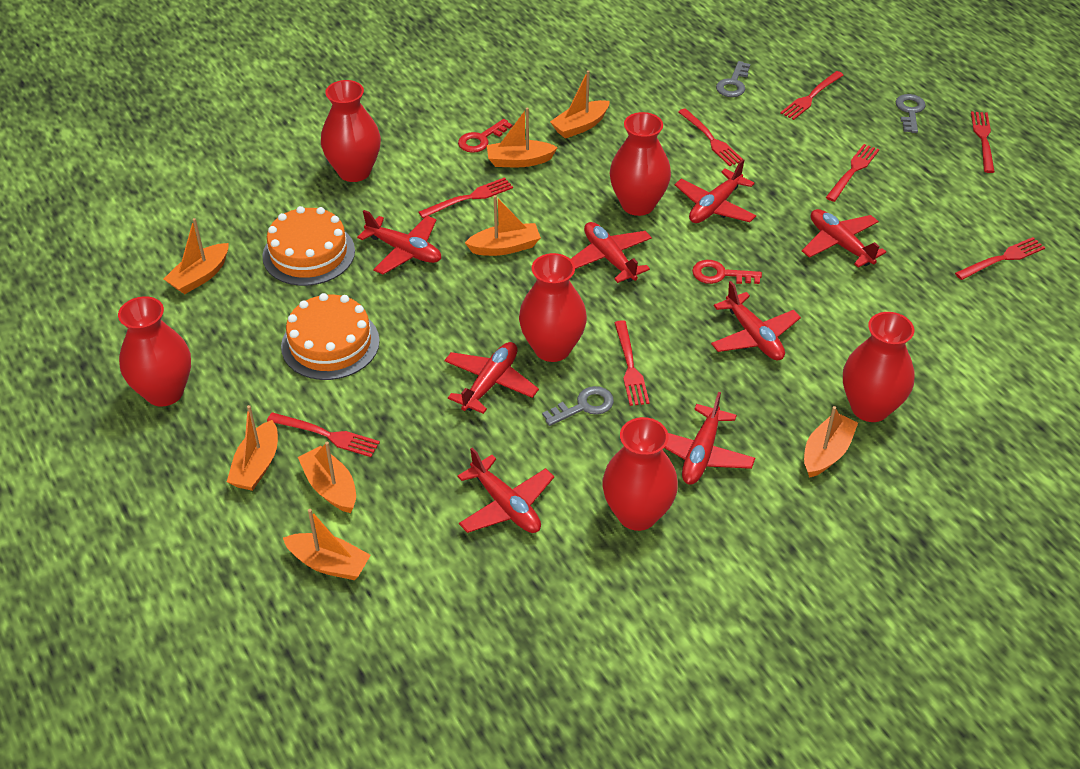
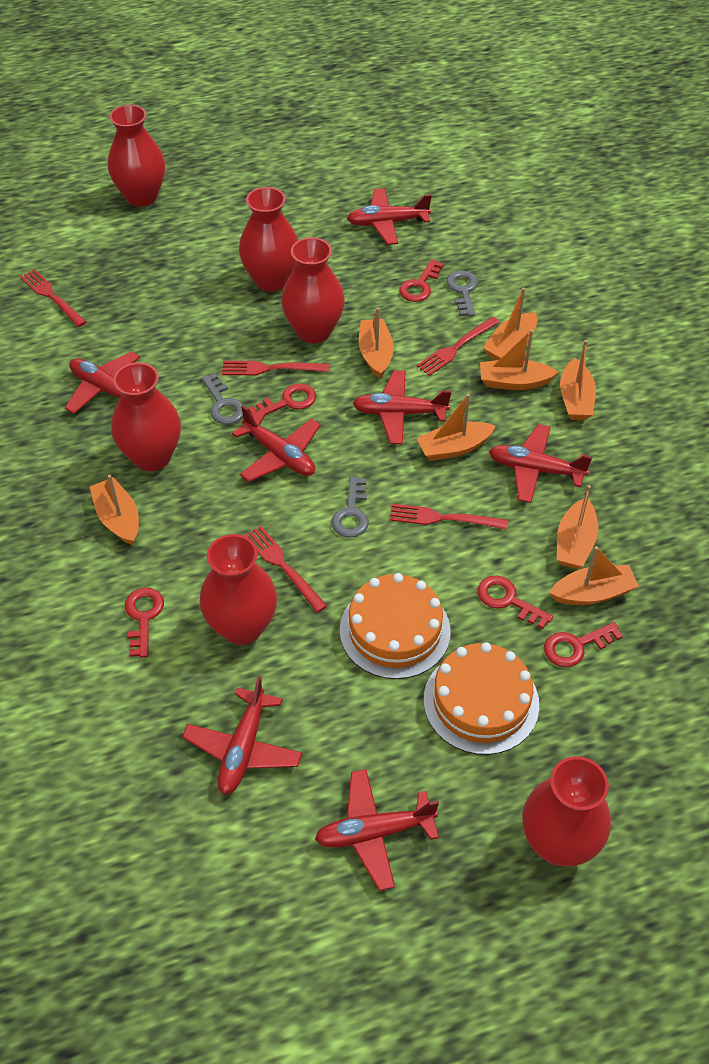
red fork: 8 -> 5
red key: 2 -> 5
red plane: 8 -> 7

